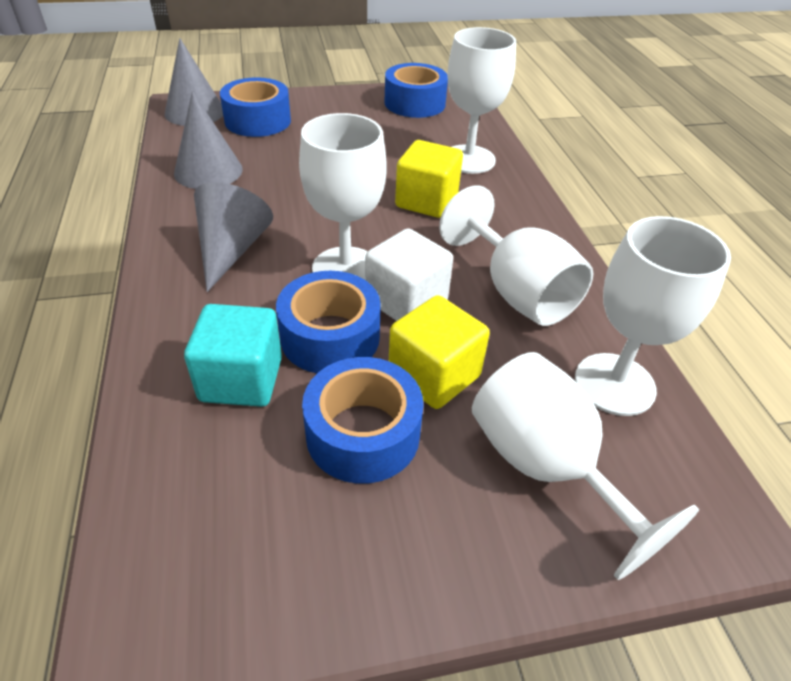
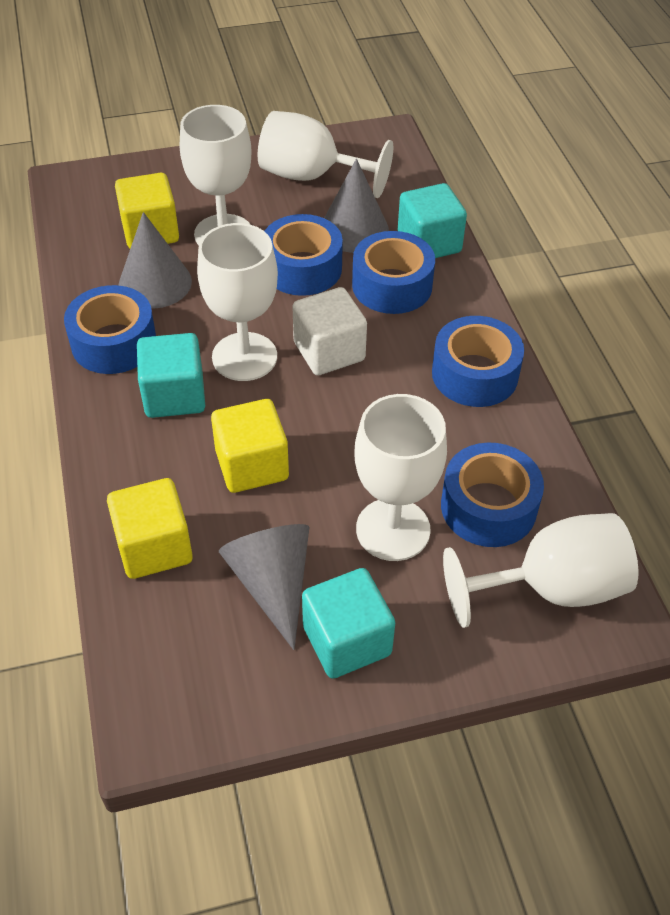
blue tape: 4 -> 5
turquoise cube: 1 -> 3
yellow cube: 2 -> 3

